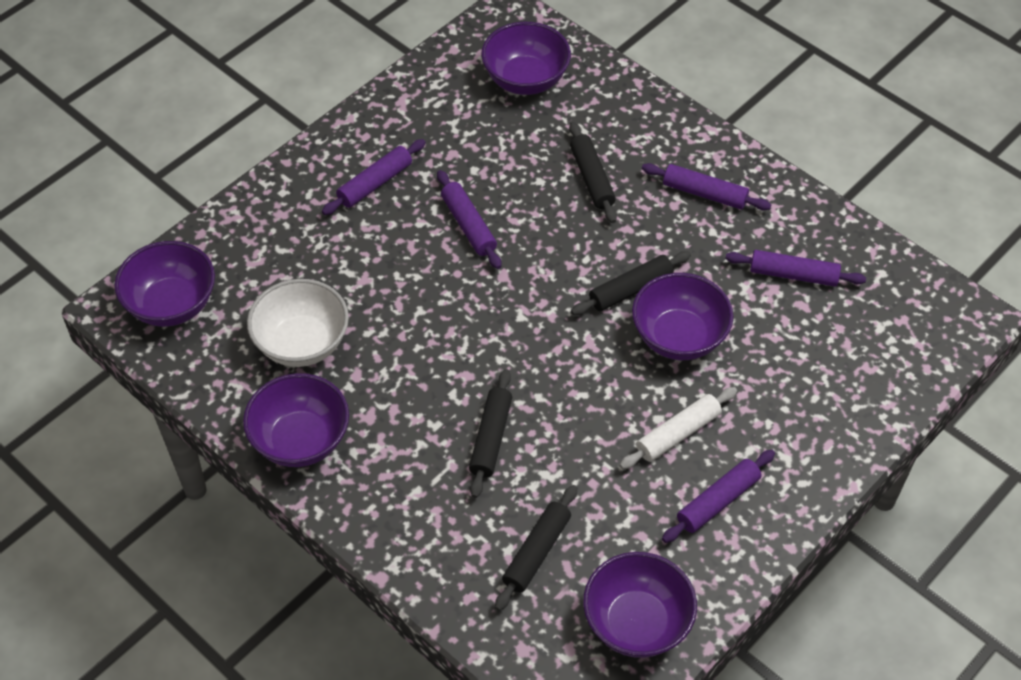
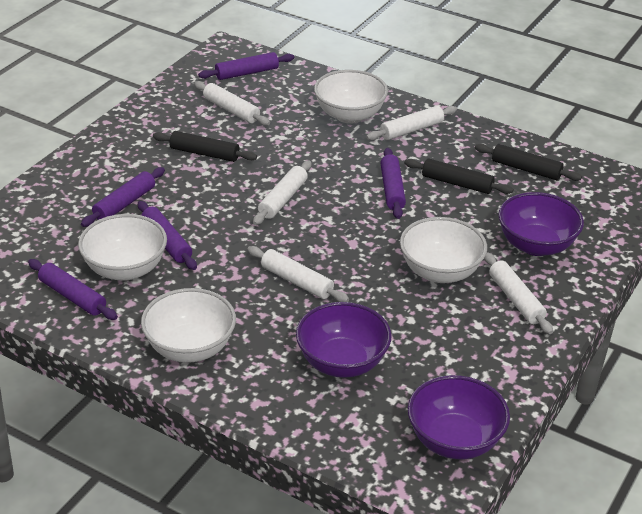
black rolling pin: 4 -> 3
purple bowl: 5 -> 3
white bowl: 1 -> 4
white rolling pin: 1 -> 5

